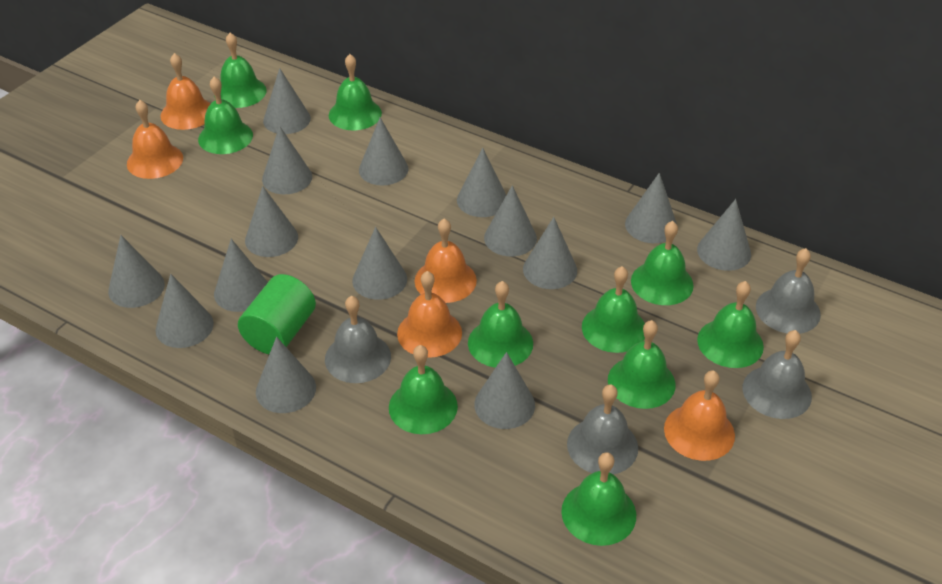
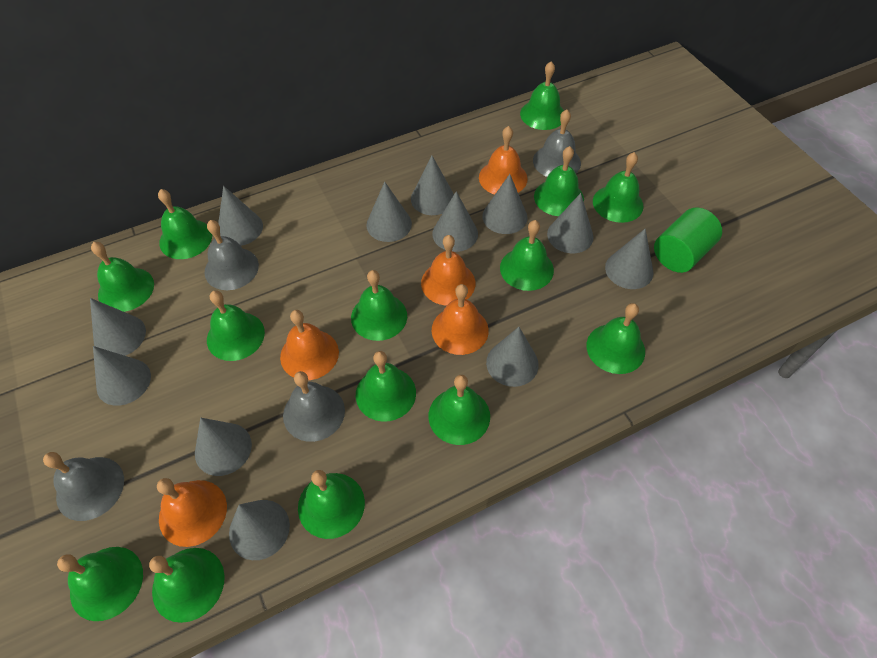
green bell: 10 -> 14
grey cone: 15 -> 12

